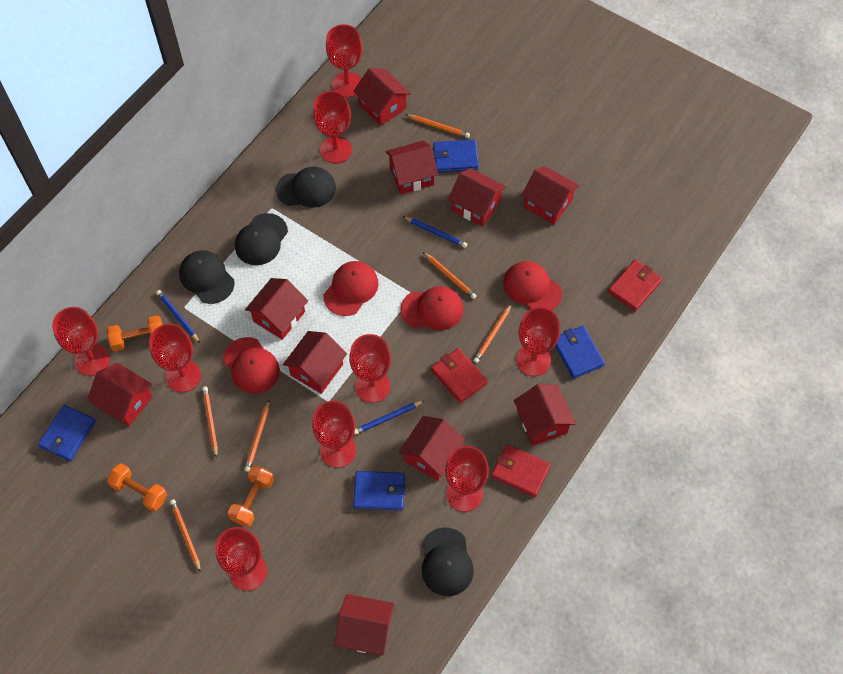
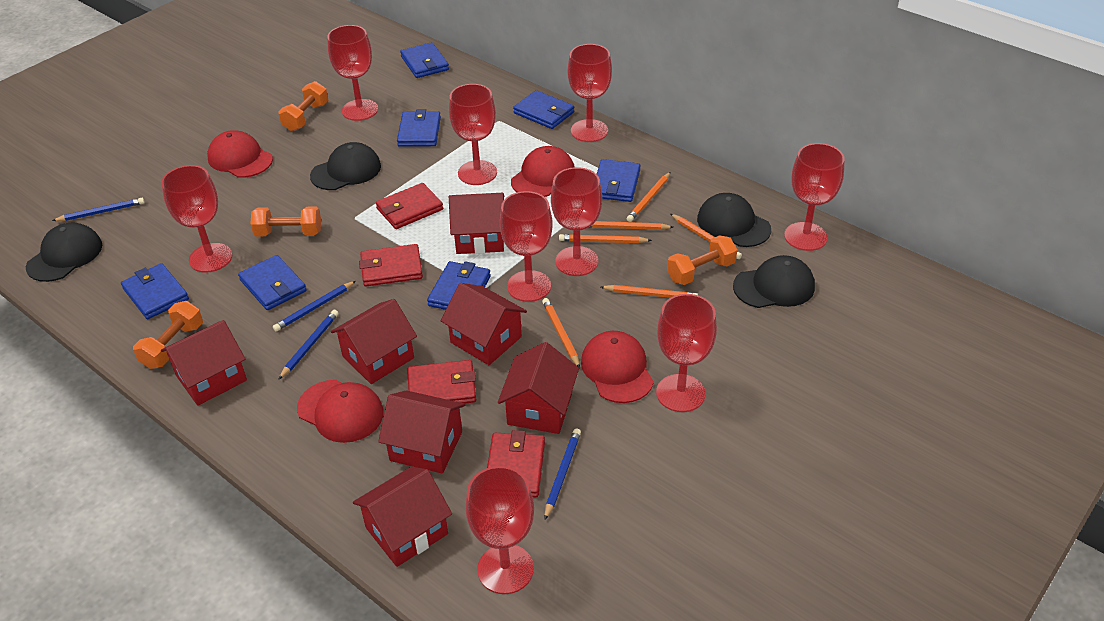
blue pencil: 3 -> 4
blue wallet: 4 -> 7
orange dumbbell: 3 -> 4
red house: 10 -> 7
red wallet: 3 -> 4

